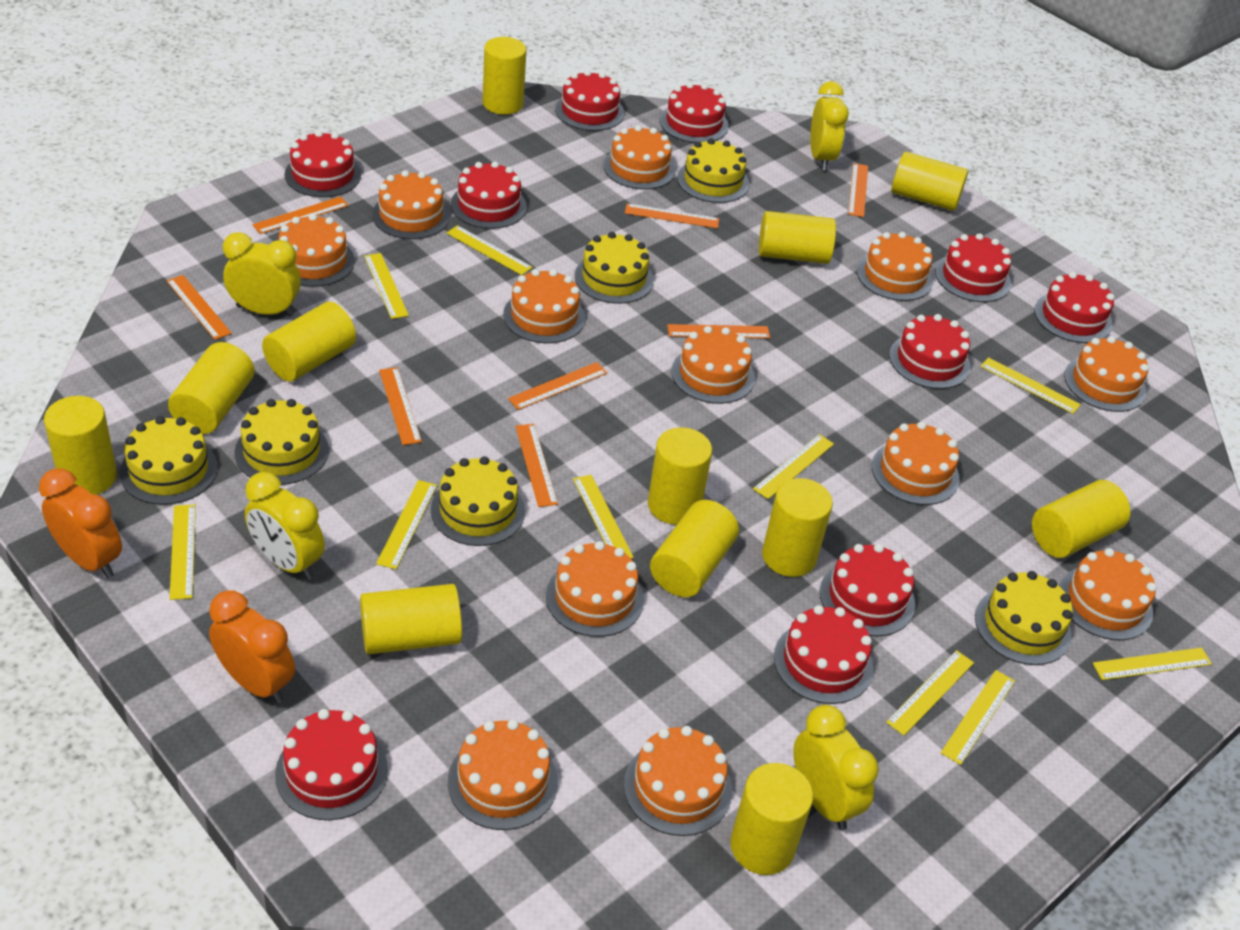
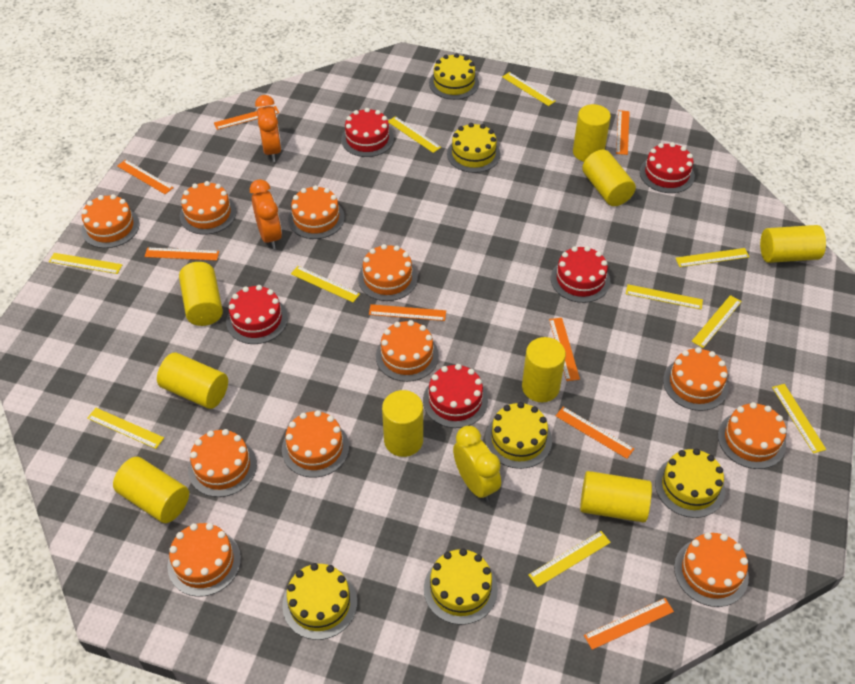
orange cake: 12 -> 11
red cake: 10 -> 5
yellow clock: 4 -> 1
yellow cylinder: 12 -> 9

